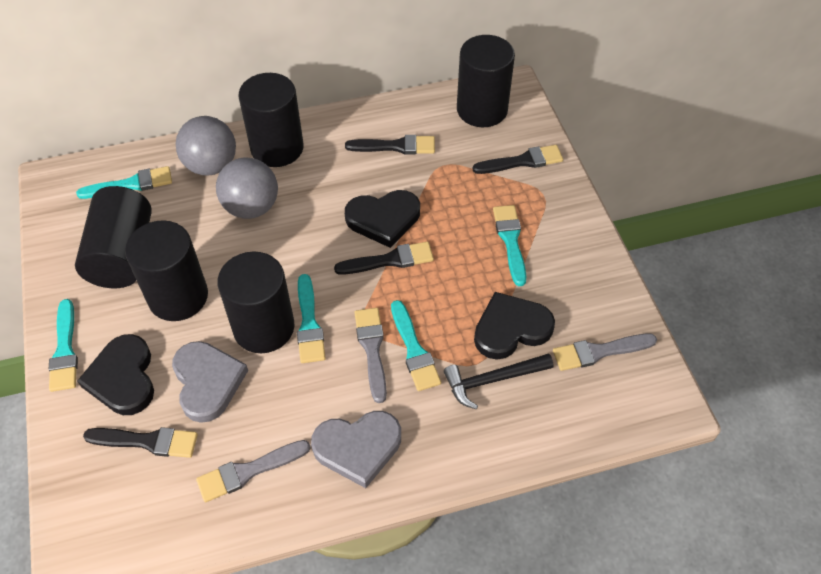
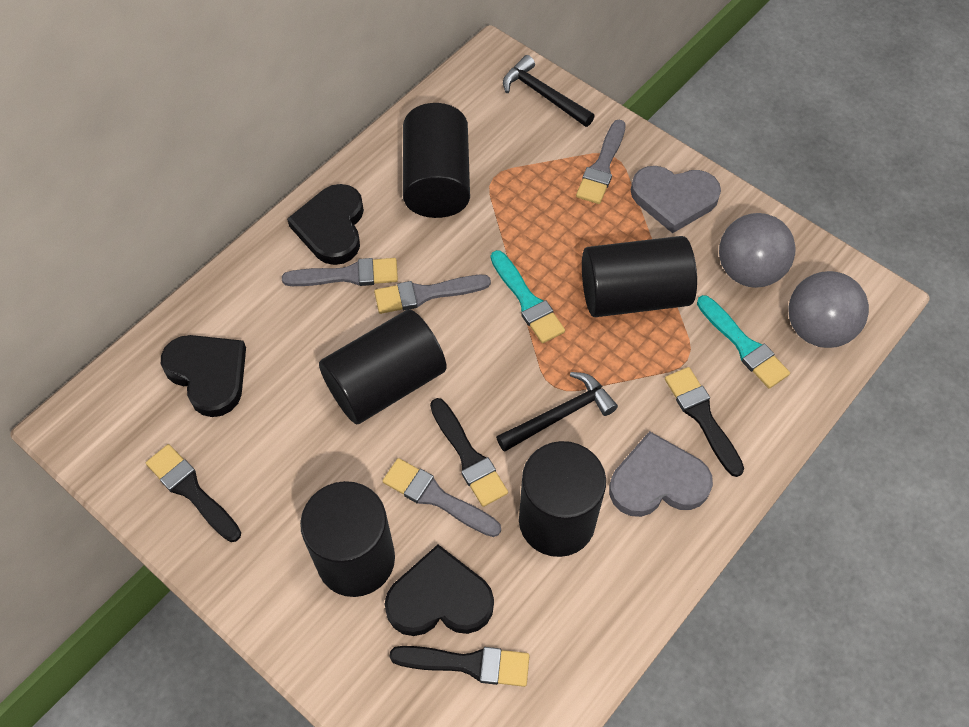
black hammer: 1 -> 2
grey brush: 3 -> 4
turquoise brush: 5 -> 2

